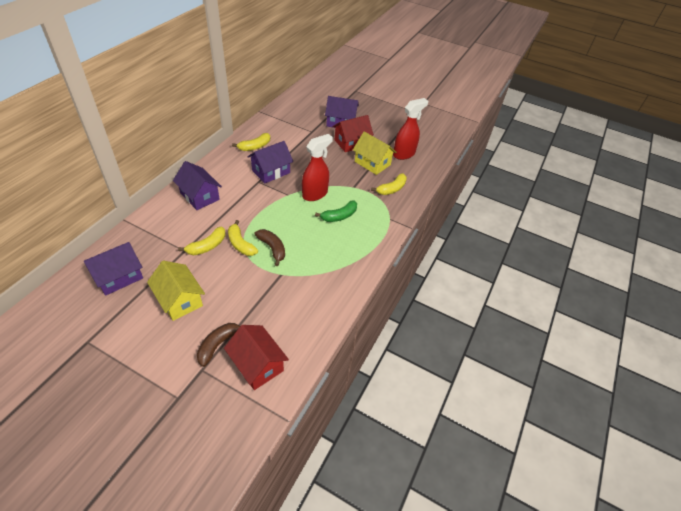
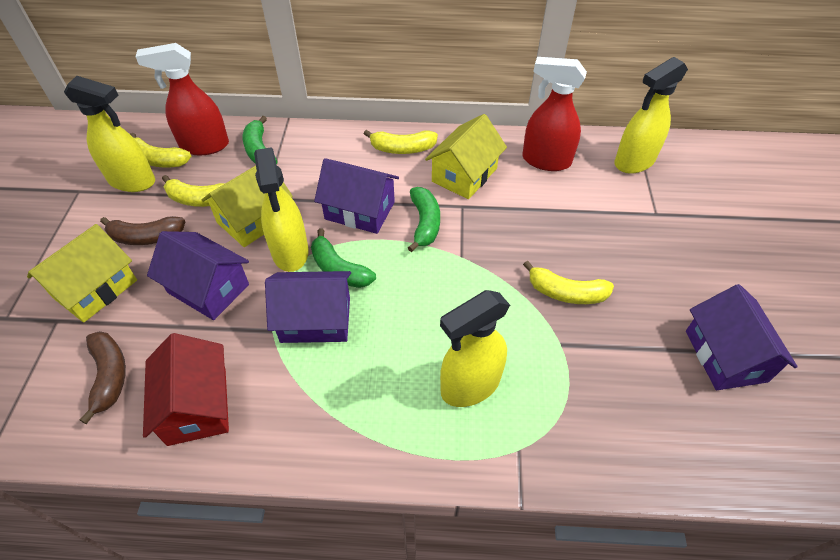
green banana: 1 -> 3
red house: 2 -> 1
yellow house: 2 -> 3
yellow spray bottle: 0 -> 4

